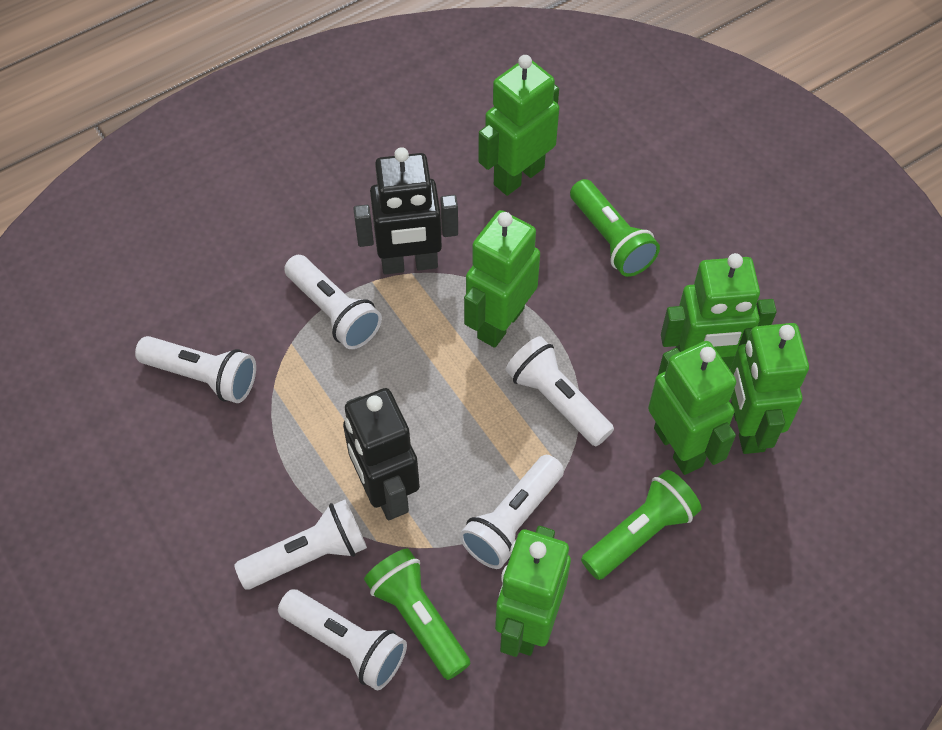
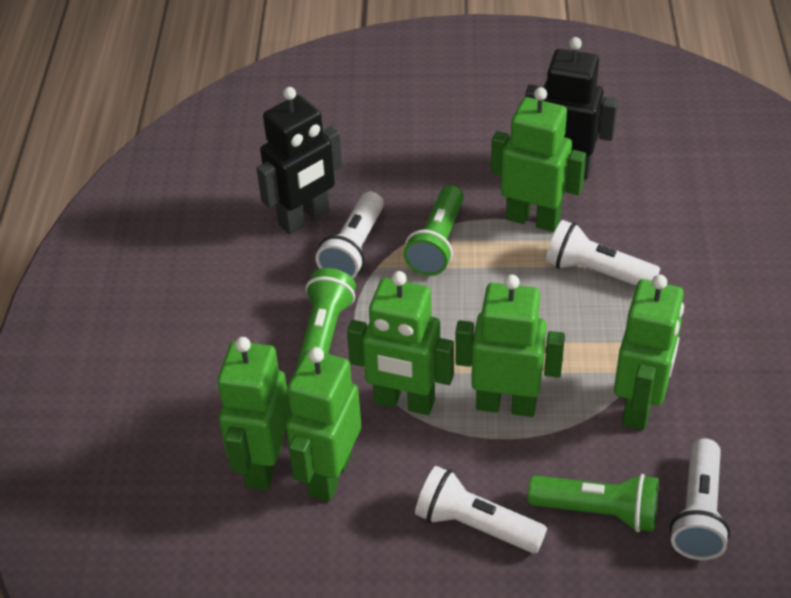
white flashlight: 6 -> 4

